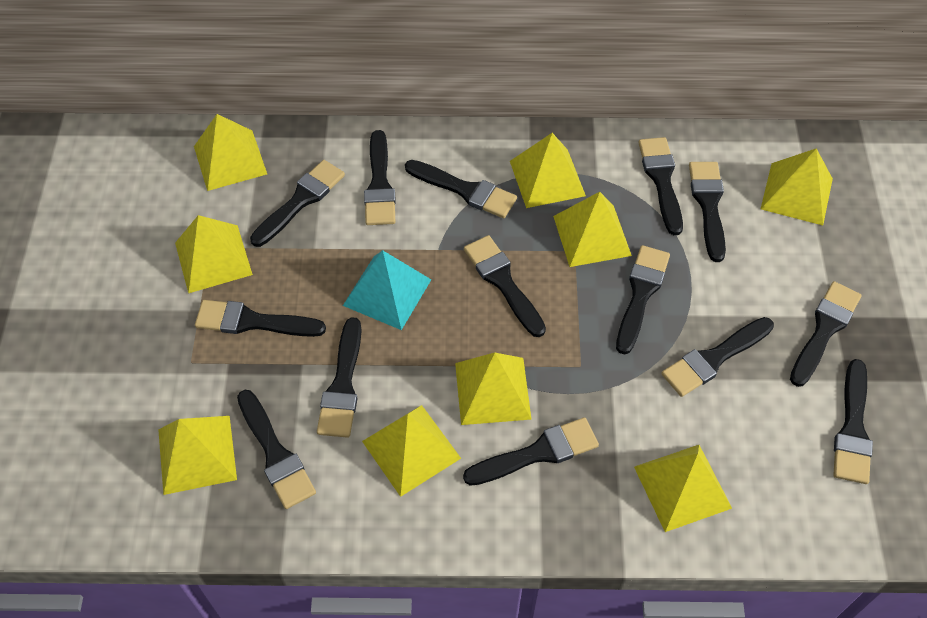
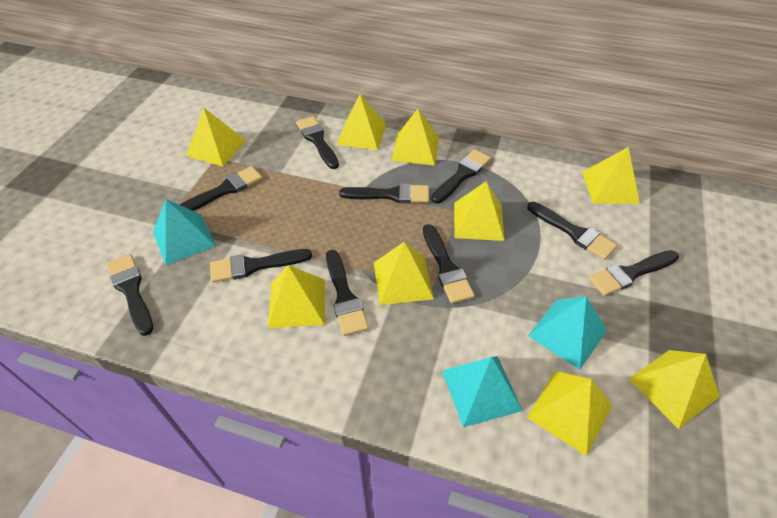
black brush: 14 -> 10
turquoise pyramid: 1 -> 3

